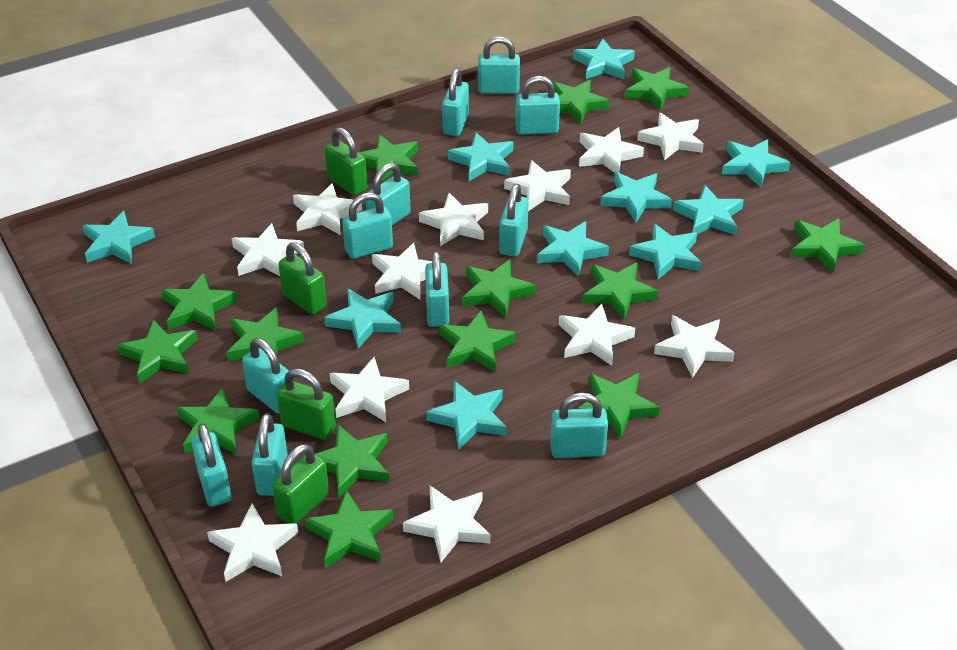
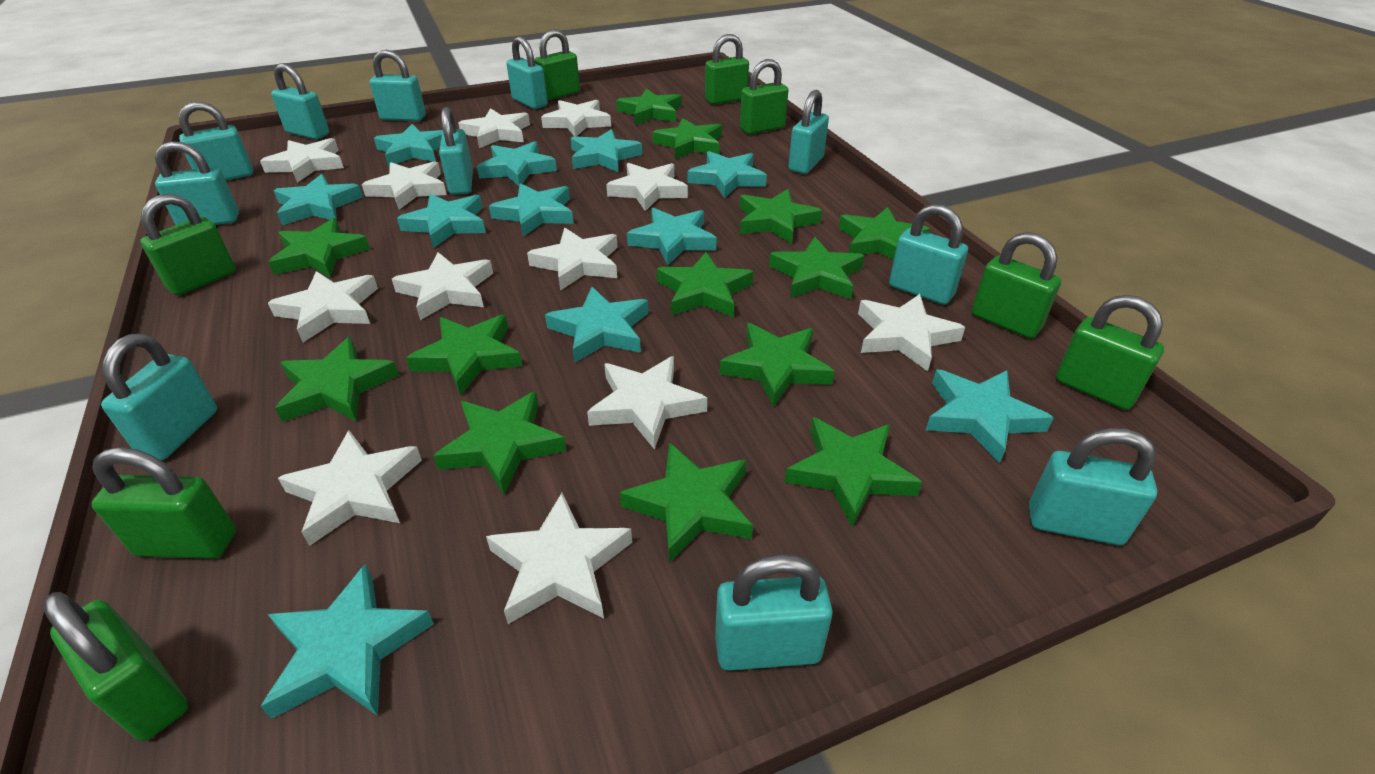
green padlock: 4 -> 8
green star: 14 -> 13
turquoise star: 10 -> 11

